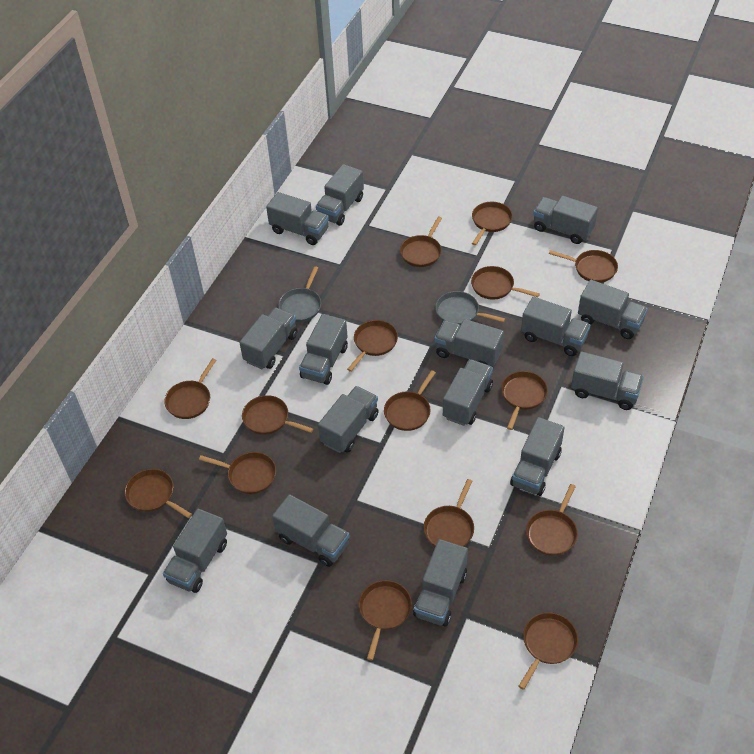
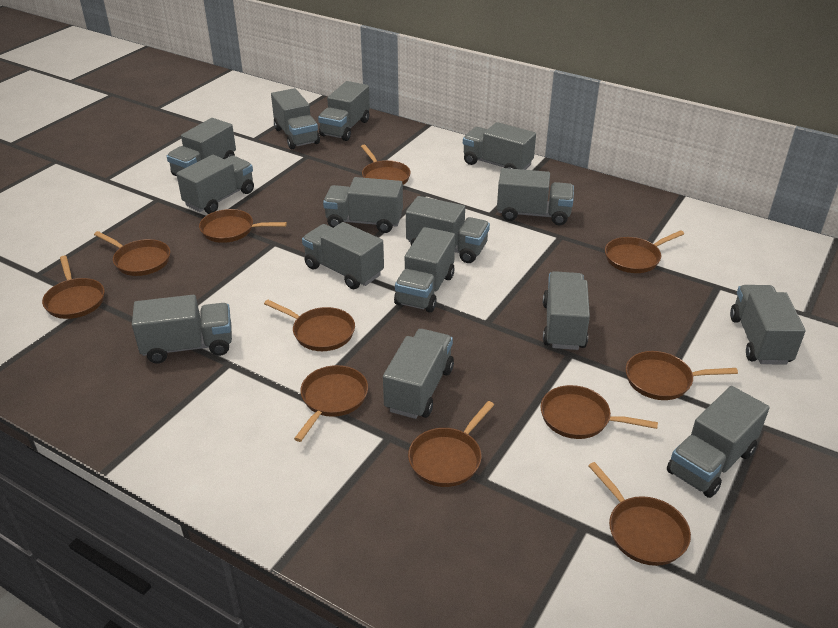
brown pan: 15 -> 11
grey pan: 2 -> 0

